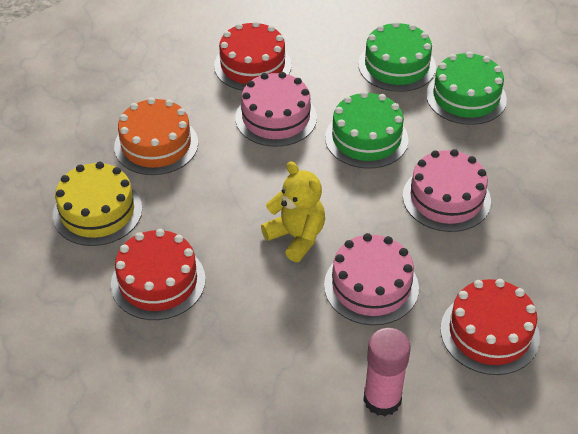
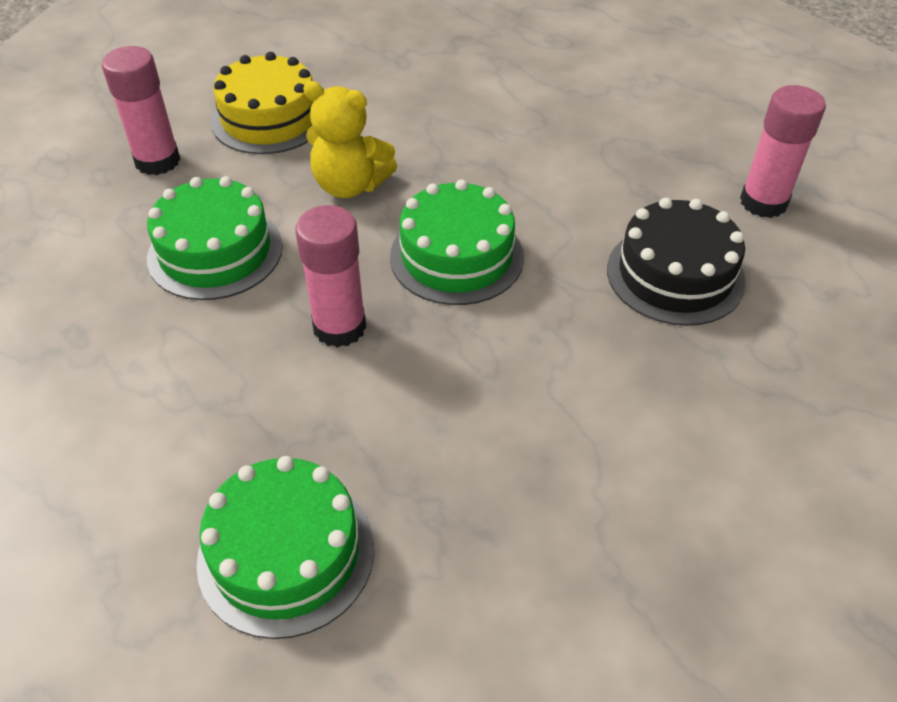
black cake: 0 -> 1
orange cake: 1 -> 0
pink cake: 3 -> 0
pink glue stick: 1 -> 3
red cake: 3 -> 0

